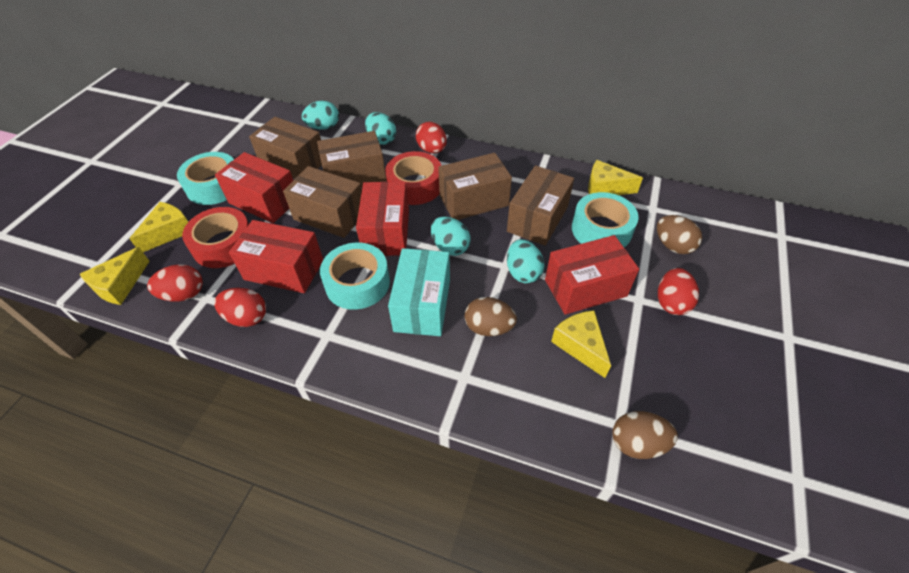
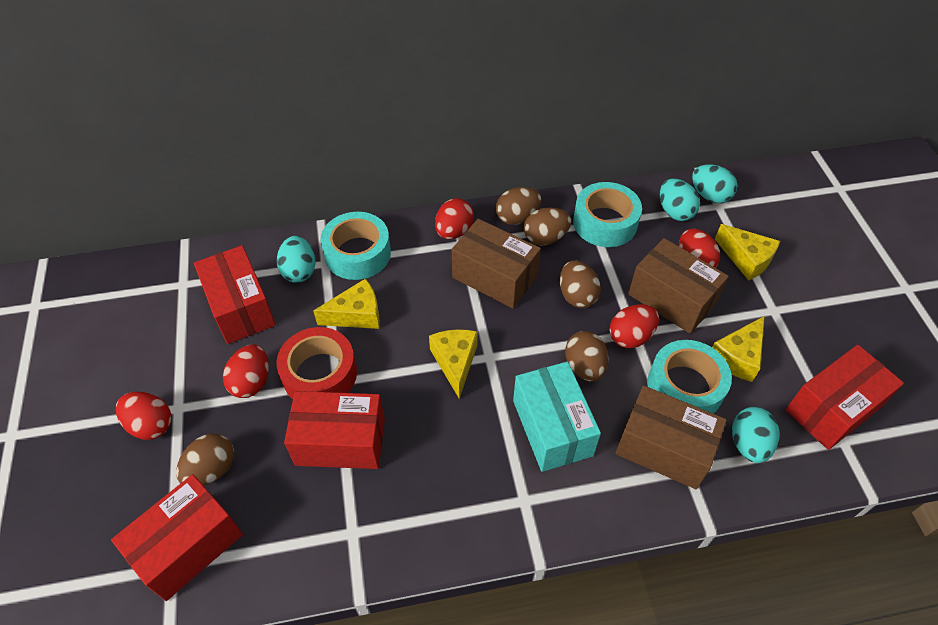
brown box: 5 -> 3
brown egg: 3 -> 5
red egg: 4 -> 5
red tape: 2 -> 1

